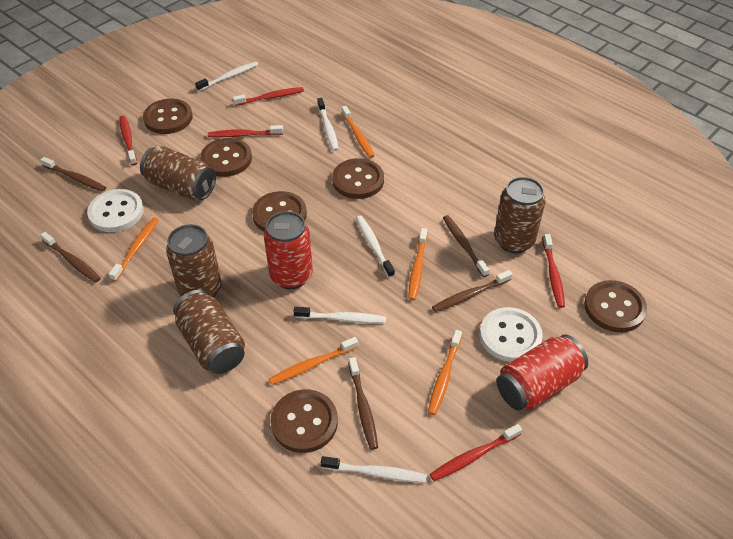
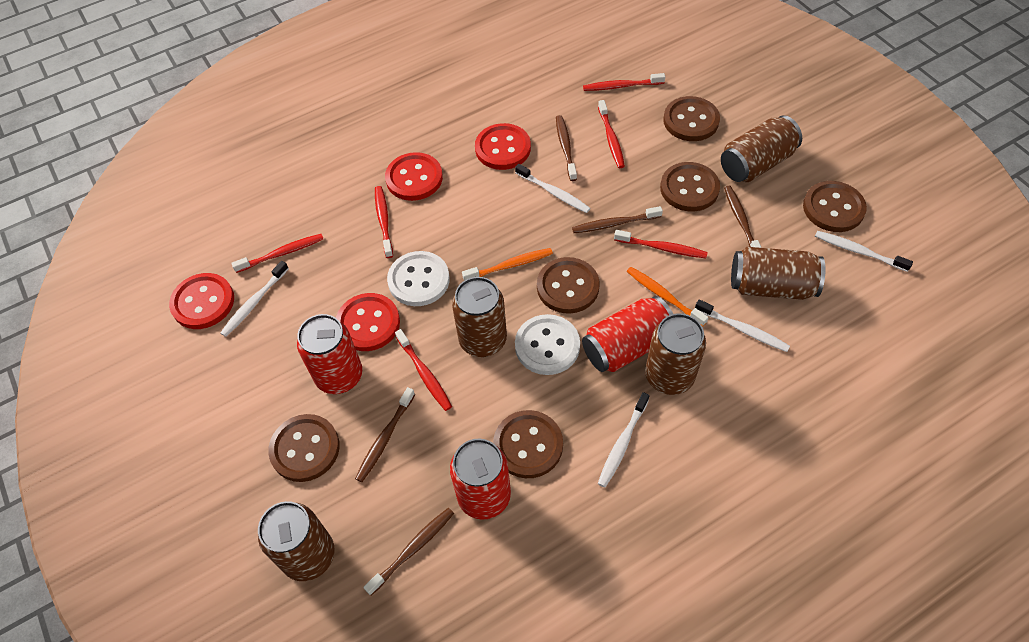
brown can: 4 -> 5
orange toothbrush: 5 -> 2
red button: 0 -> 4
red can: 2 -> 3
red toothbrush: 5 -> 6

